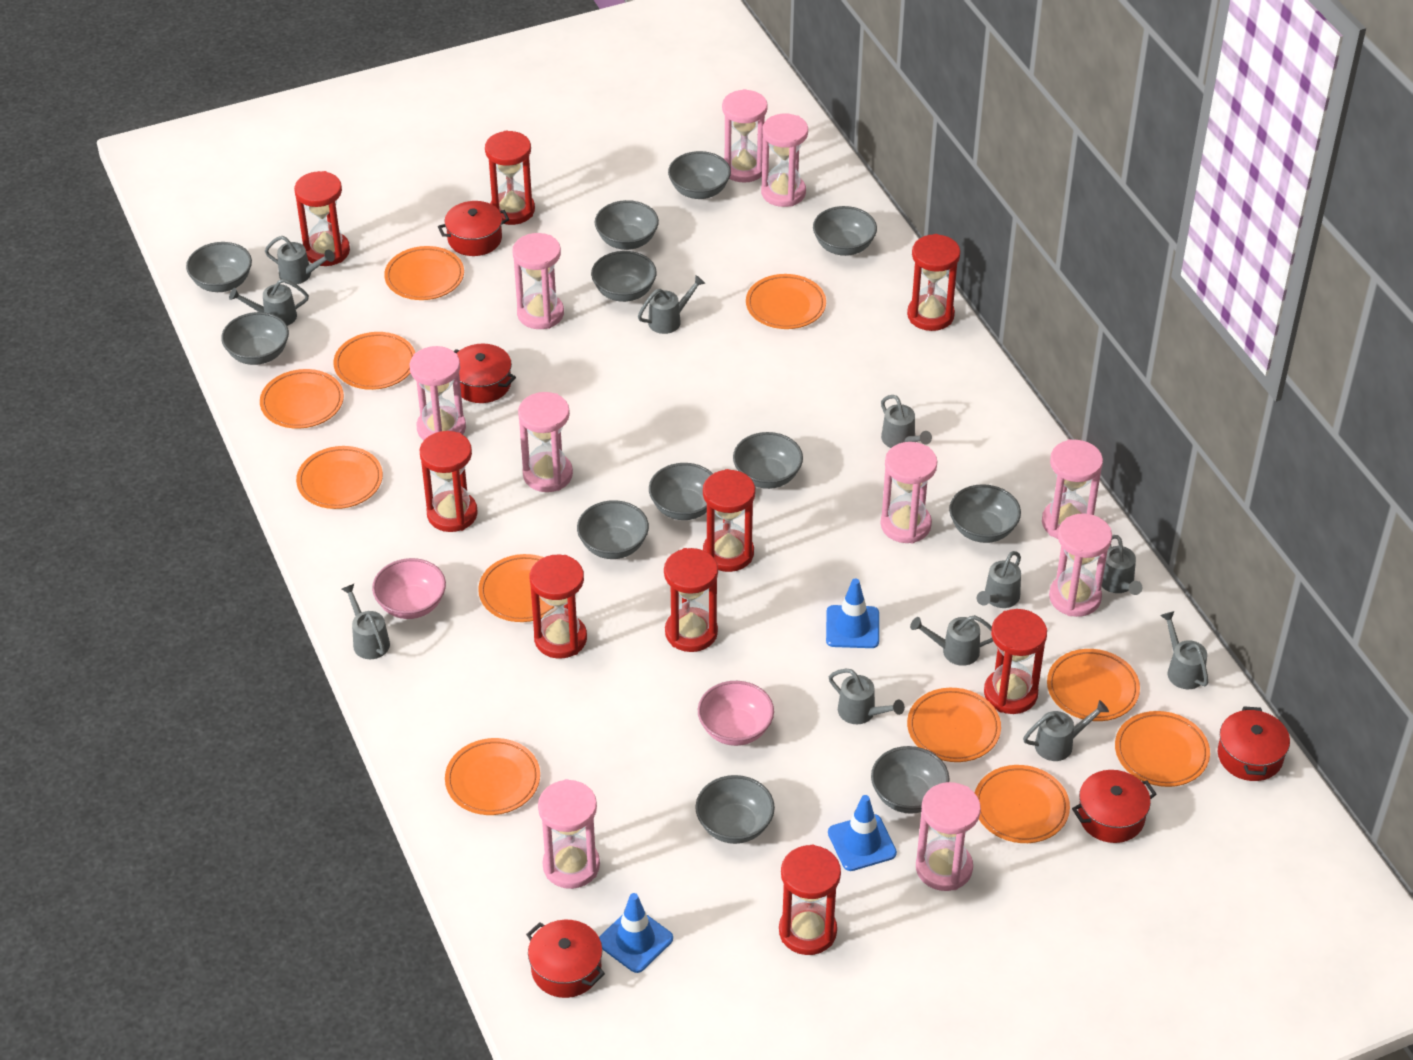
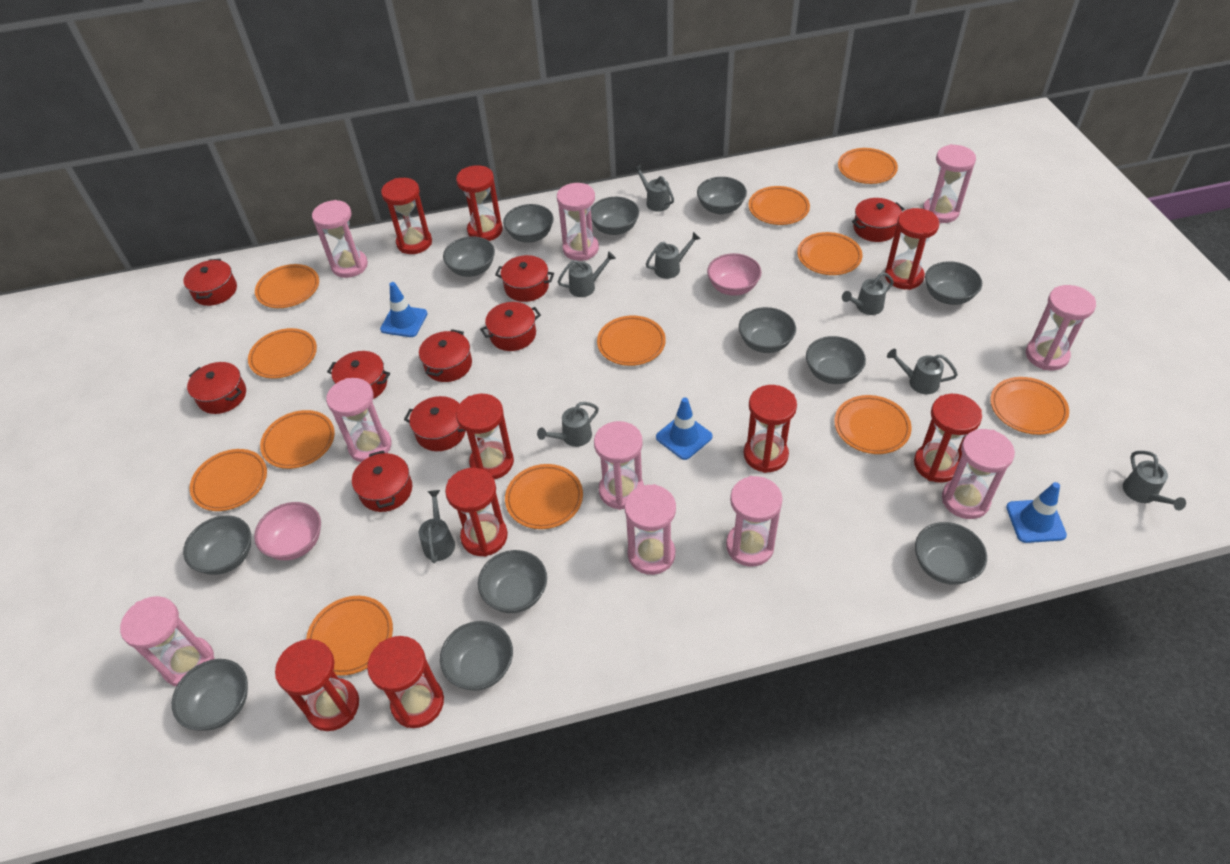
grey watering can: 11 -> 8
orange plate: 11 -> 12
red pot: 5 -> 9

